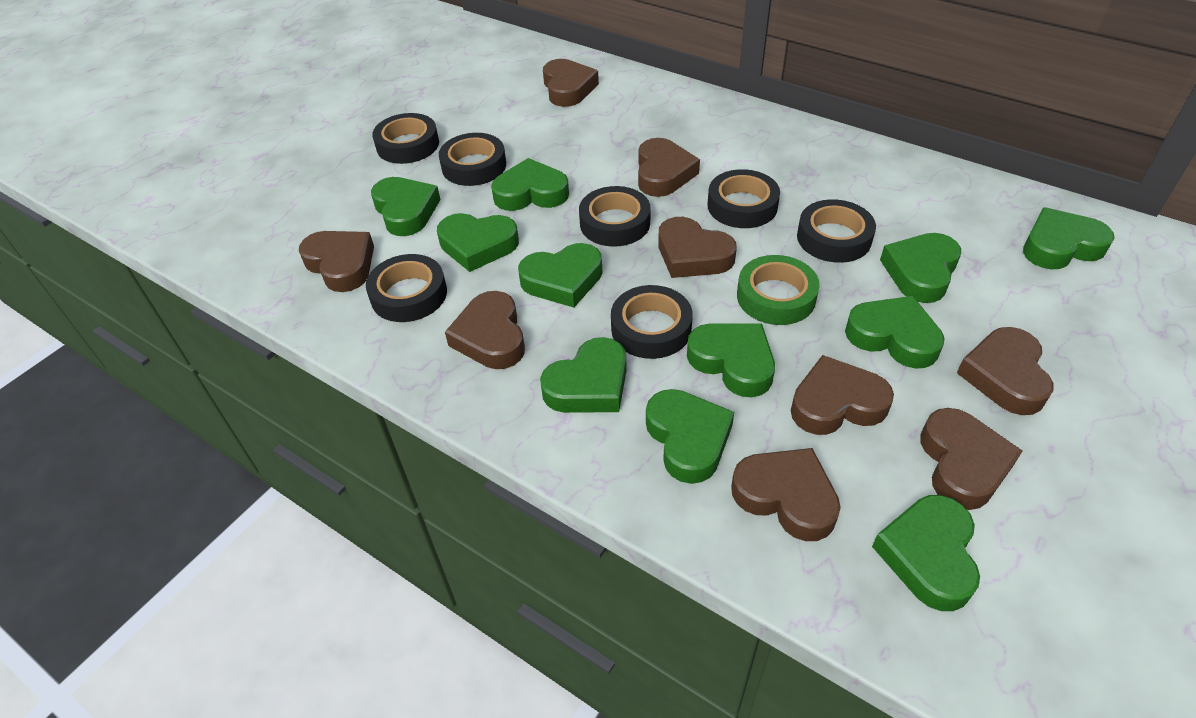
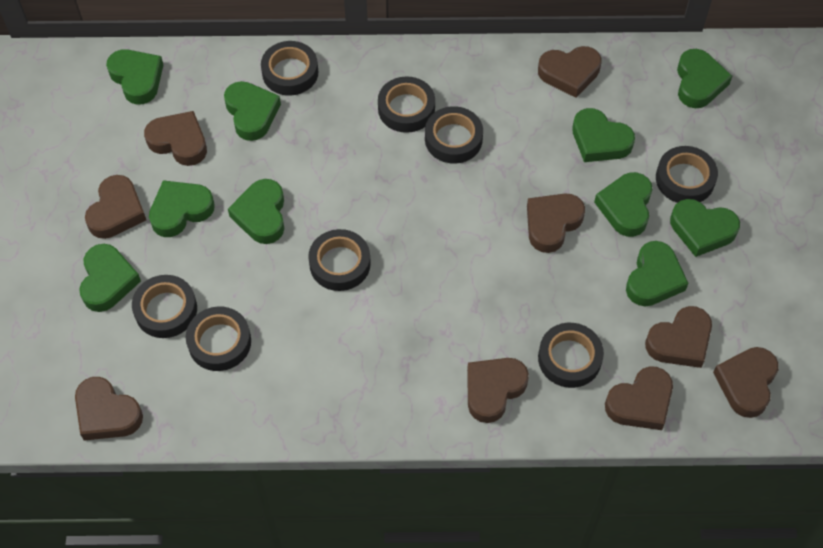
black tape: 7 -> 8
green heart: 11 -> 10
green tape: 1 -> 0

